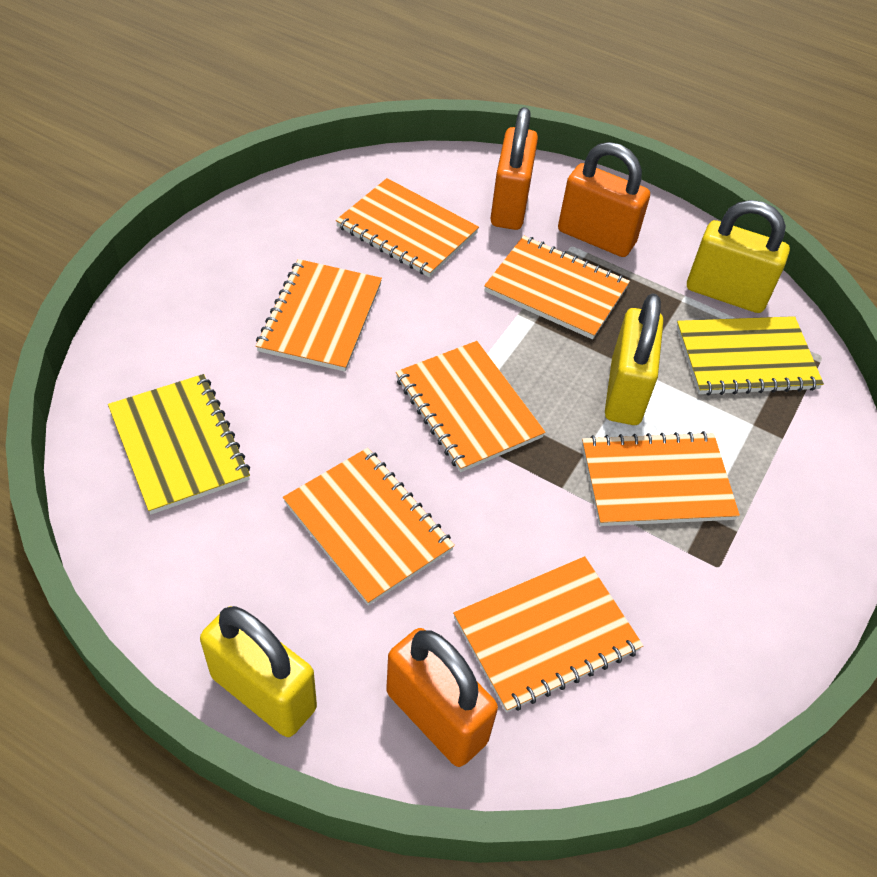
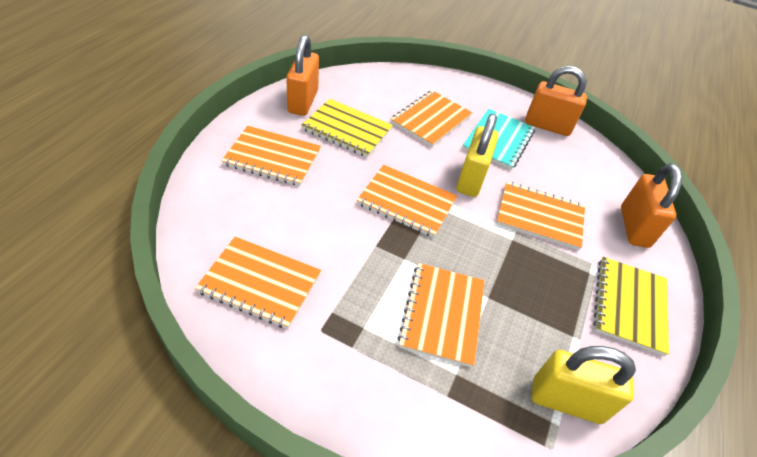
orange notebook: 7 -> 6
turquoise notebook: 0 -> 1
yellow padlock: 3 -> 2

